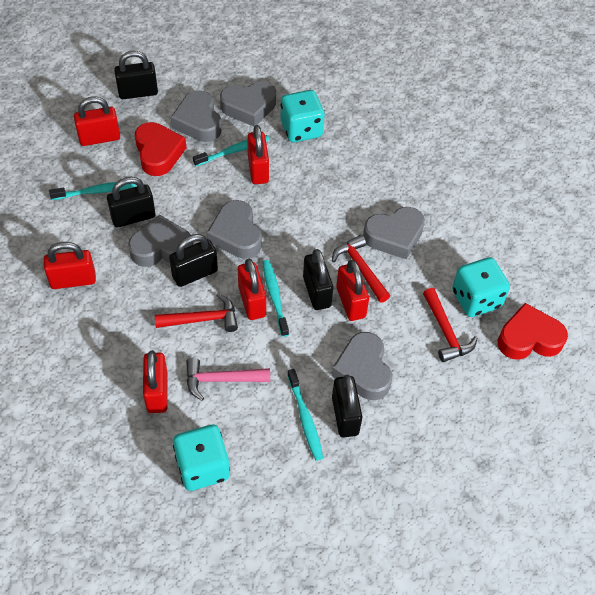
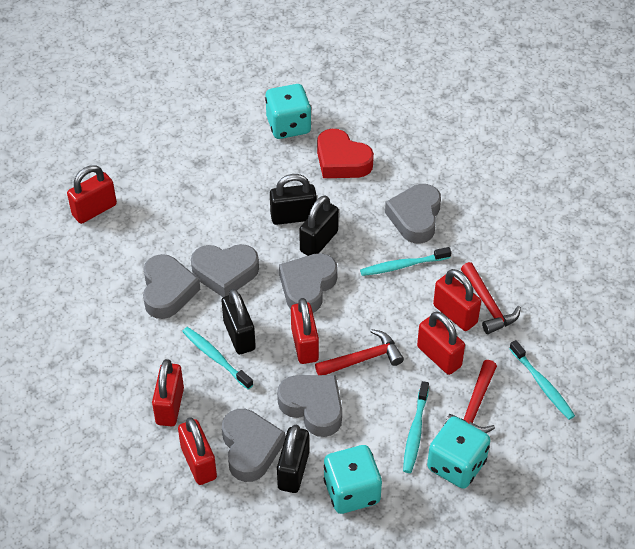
black padlock: 5 -> 4
pink hammer: 1 -> 0
red heart: 2 -> 1

